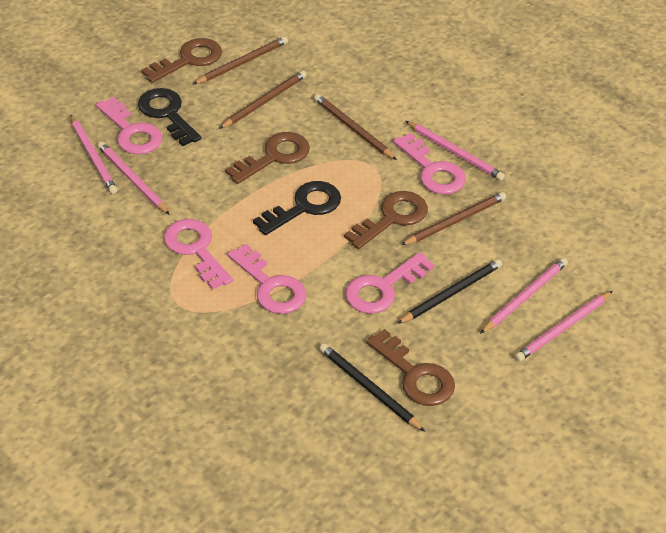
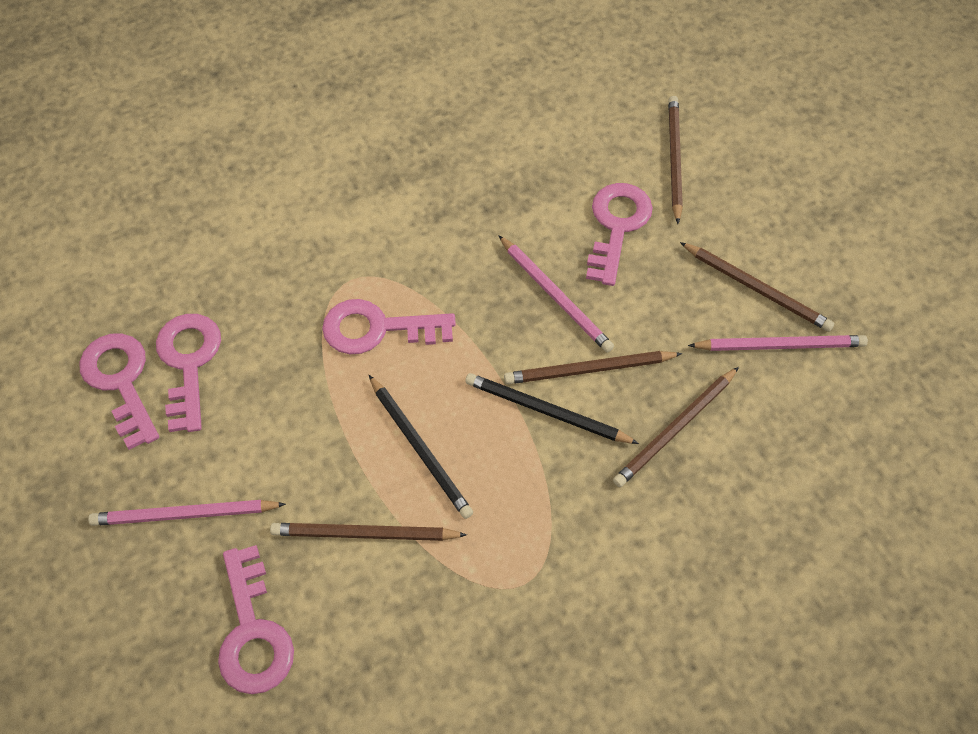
black key: 2 -> 0
brown key: 4 -> 0
brown pencil: 4 -> 5
pink pencil: 5 -> 3

